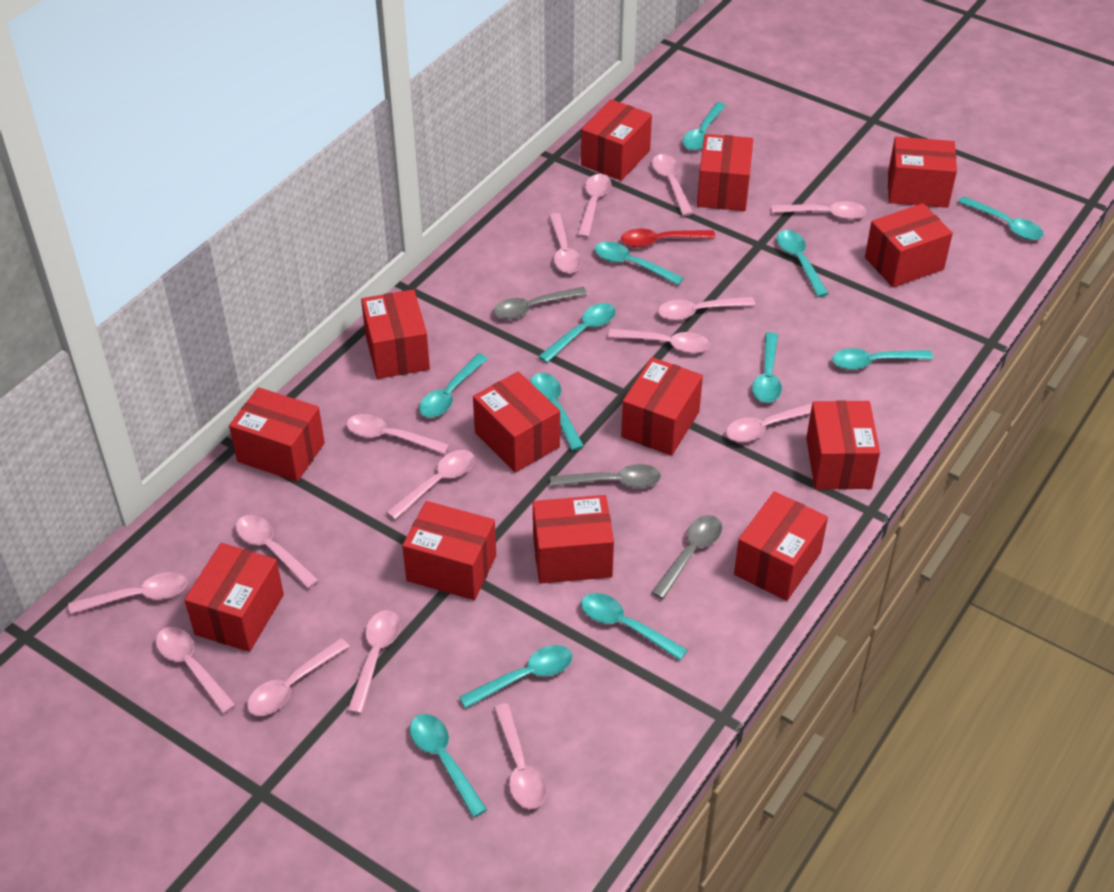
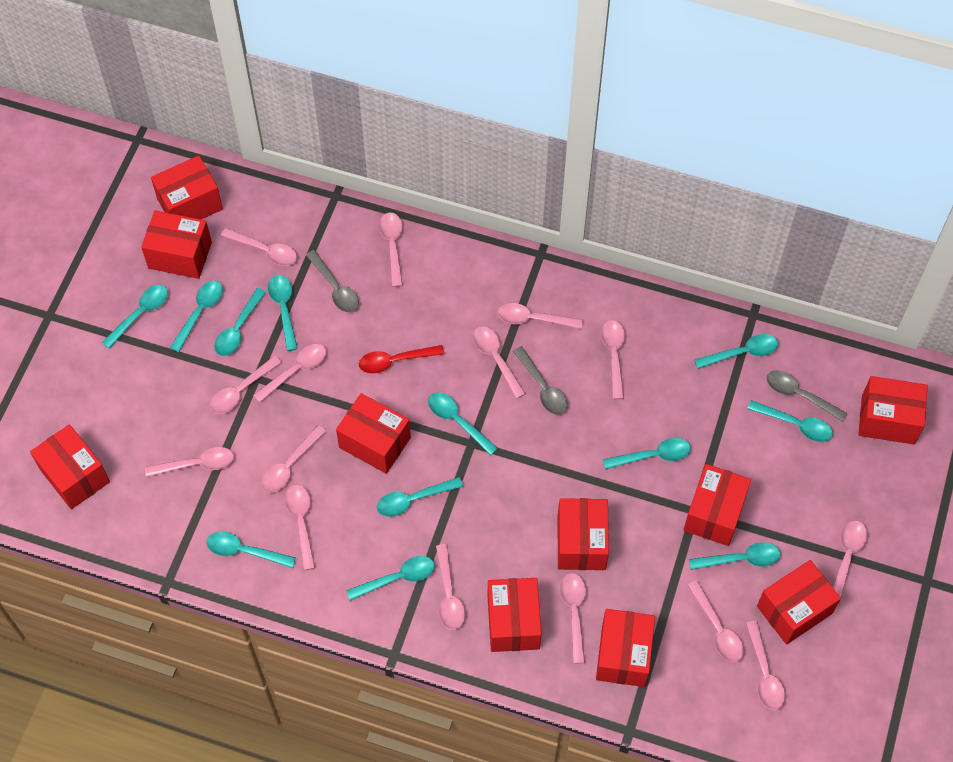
red box: 13 -> 10

